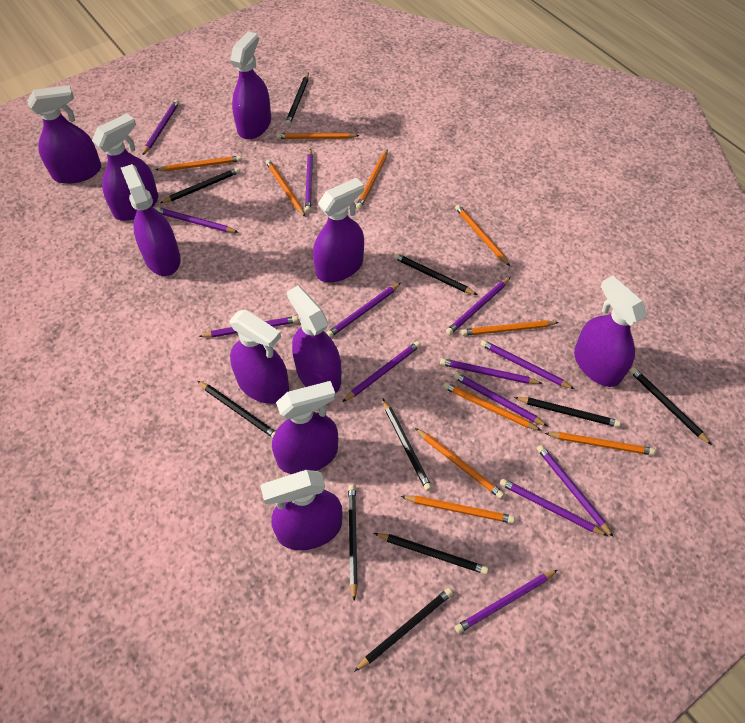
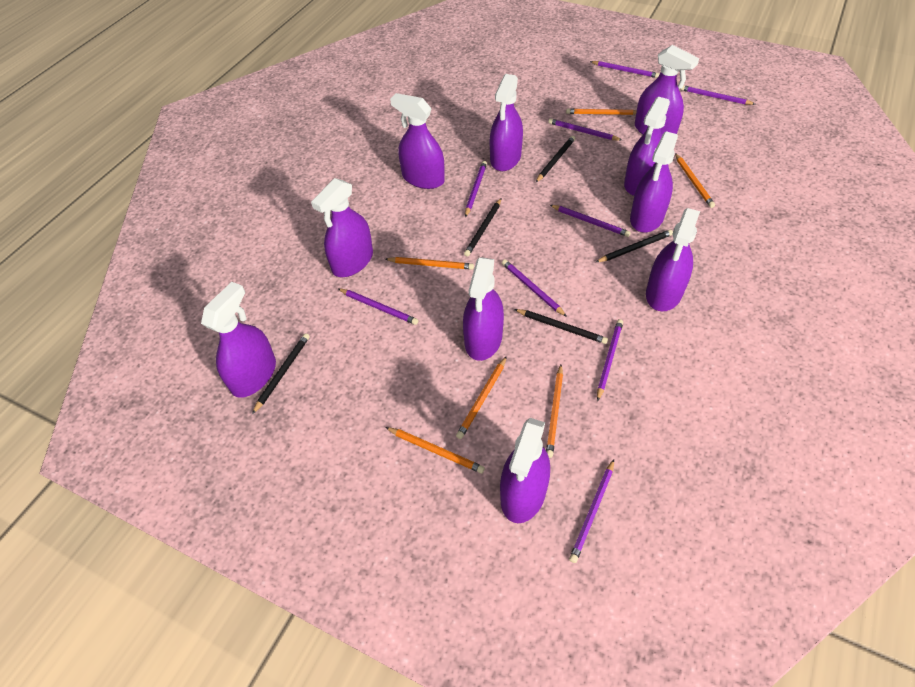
black pencil: 10 -> 5
orange pencil: 10 -> 6
purple pencil: 13 -> 9

